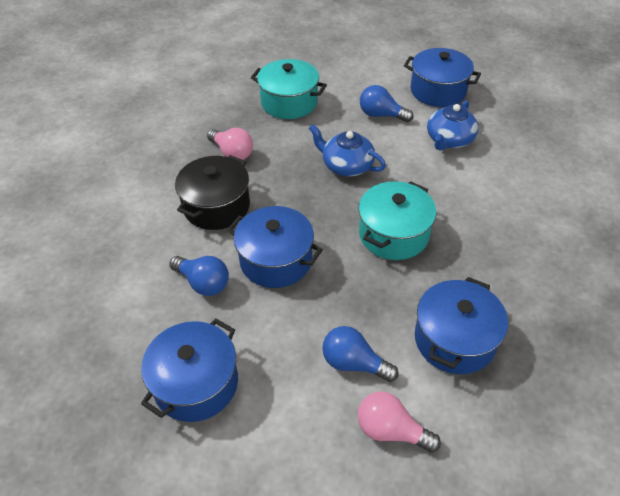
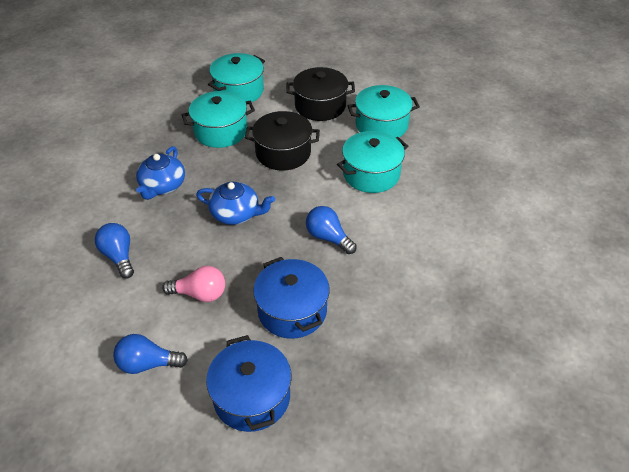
black pot: 1 -> 2
blue pot: 4 -> 2
pink light bulb: 2 -> 1
turquoise pot: 2 -> 4

